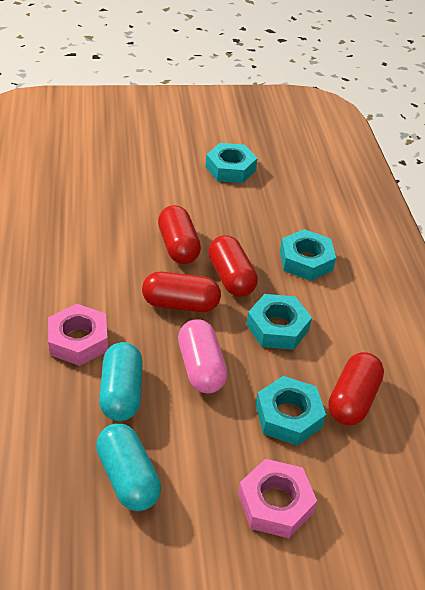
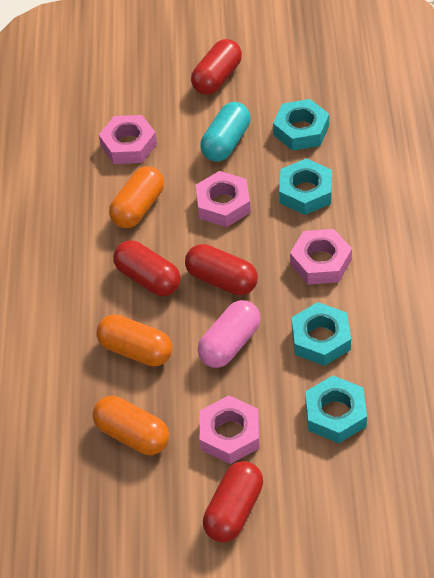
orange capsule: 0 -> 3
pink nut: 2 -> 4
turquoise capsule: 2 -> 1

